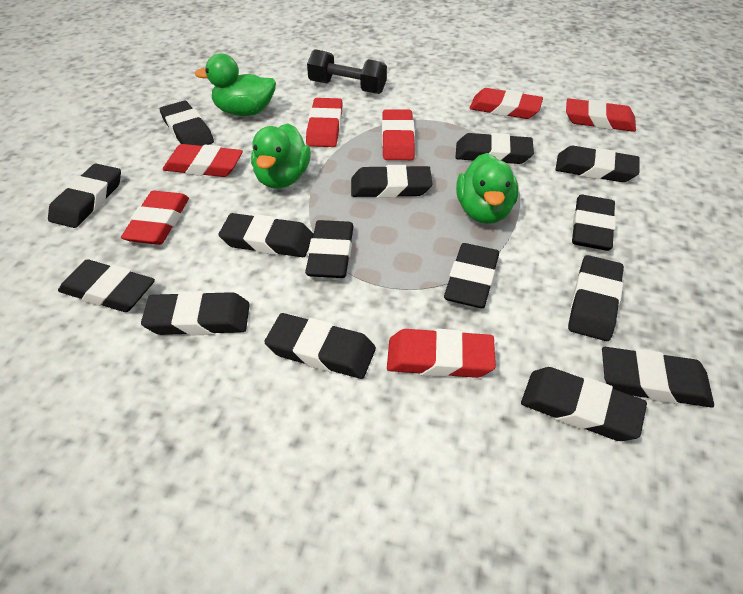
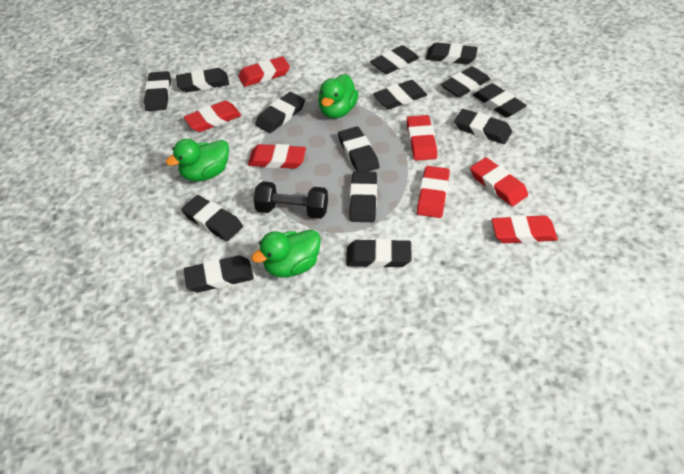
black eraser: 15 -> 14

